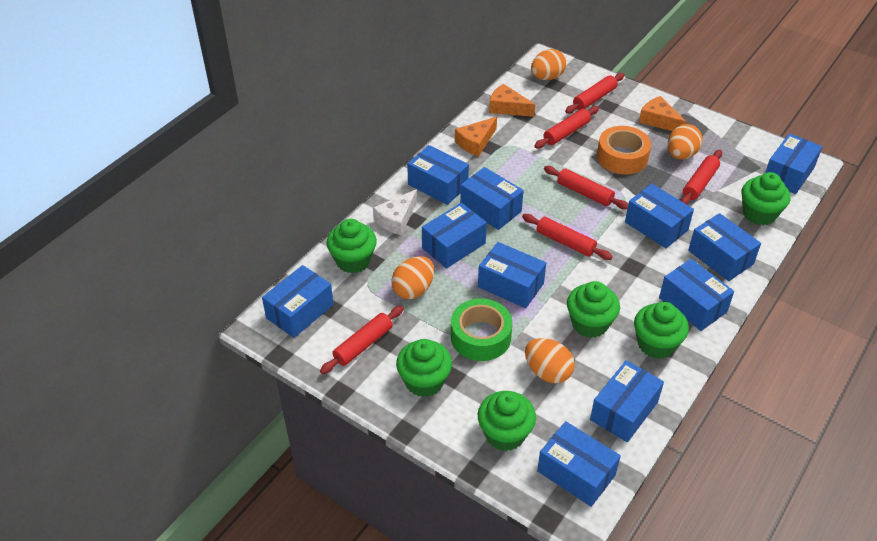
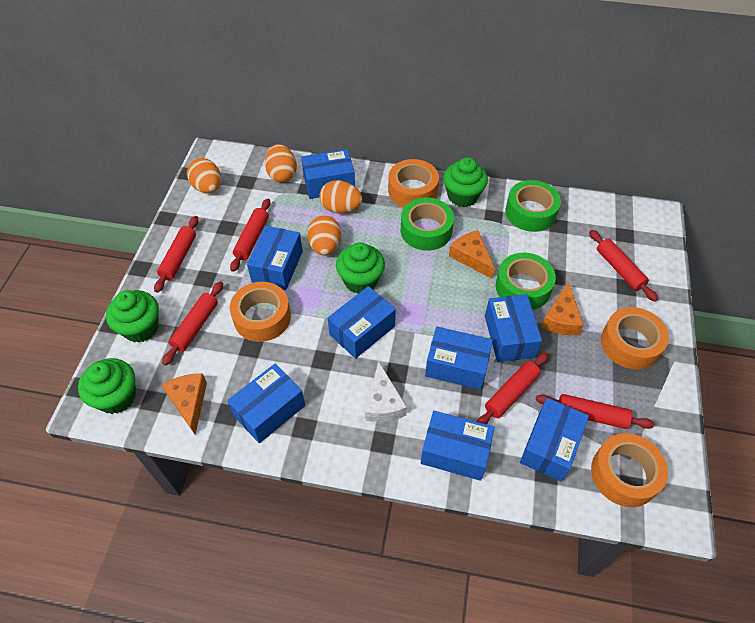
blue box: 11 -> 8
green cupcake: 6 -> 4
green tape: 1 -> 3
orange tape: 1 -> 4

